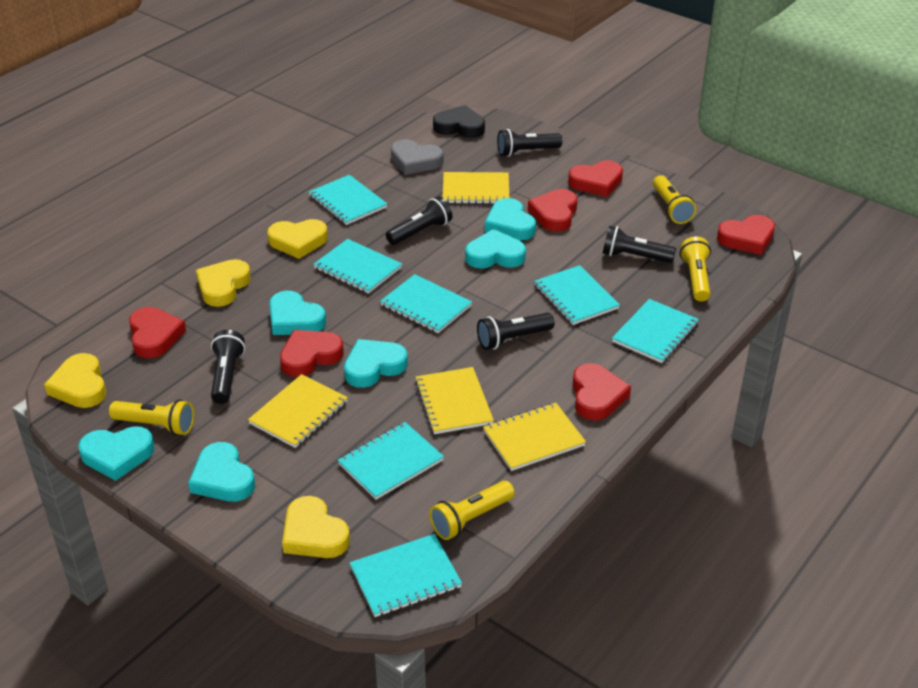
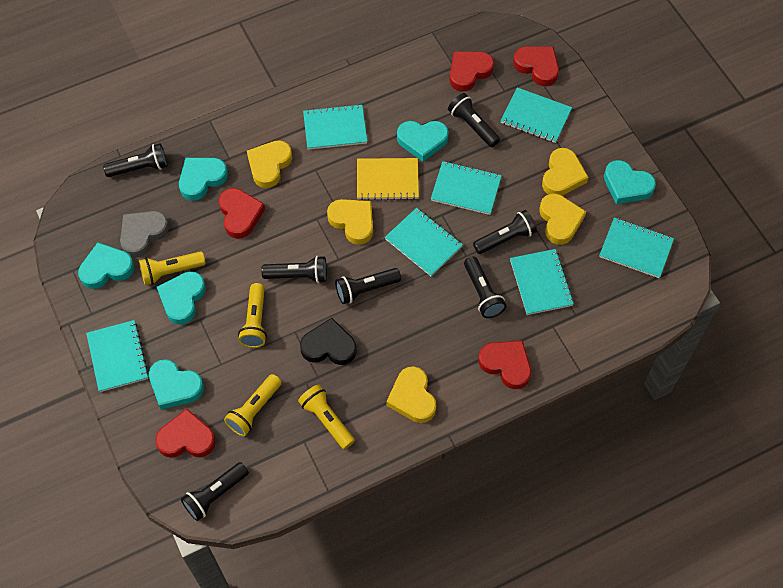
black flashlight: 5 -> 7
red heart: 6 -> 5
yellow heart: 4 -> 5
yellow notebook: 4 -> 1

